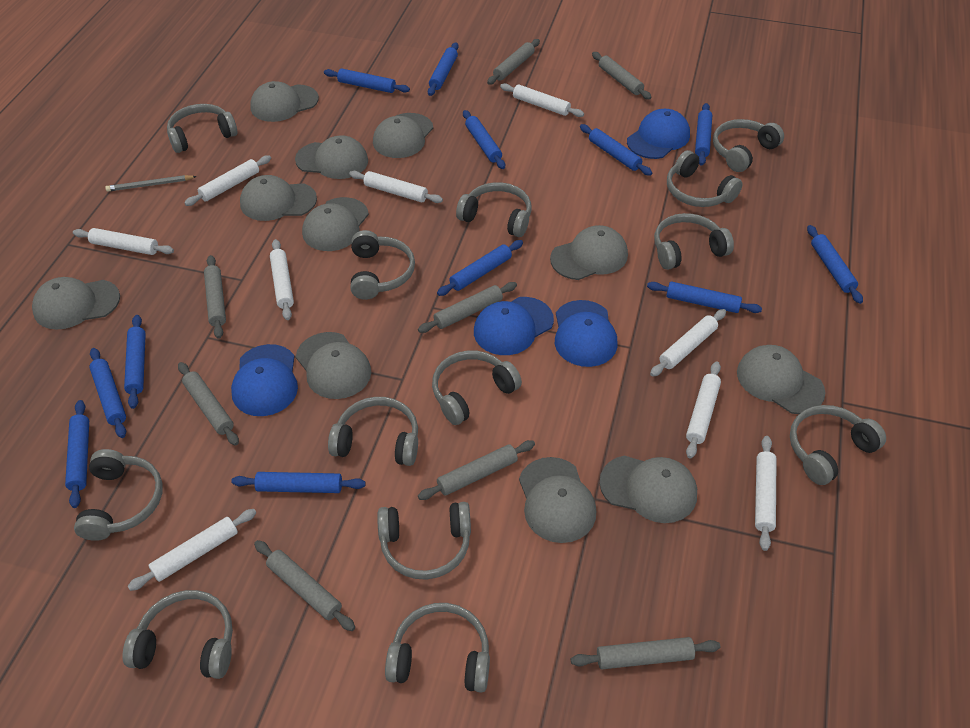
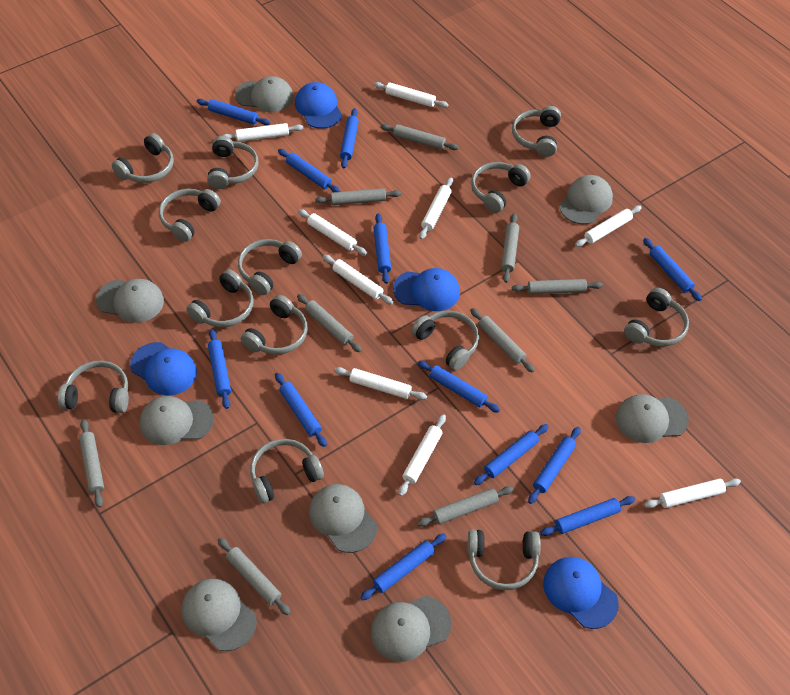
grey cap: 11 -> 8
grey pencil: 1 -> 0
grey rolling pin: 8 -> 9

